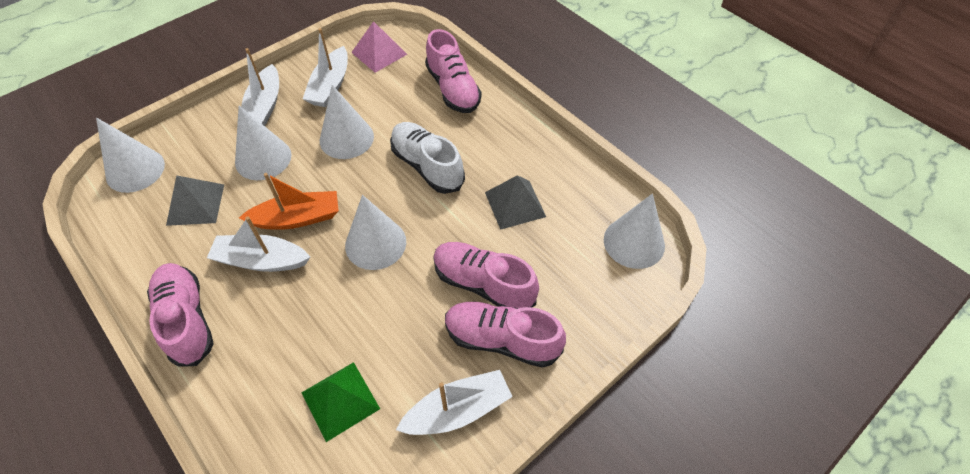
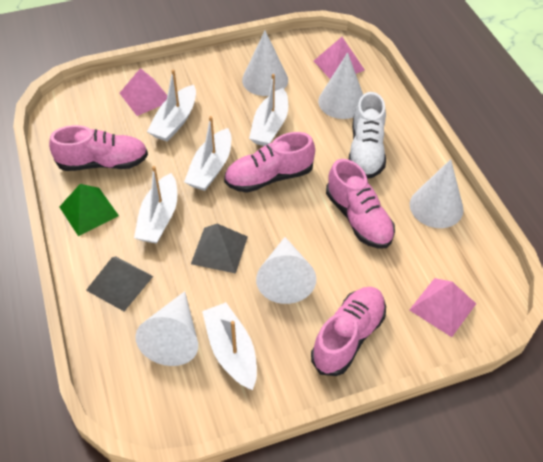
orange boat: 1 -> 0
pink pyramid: 1 -> 3
white boat: 4 -> 5

